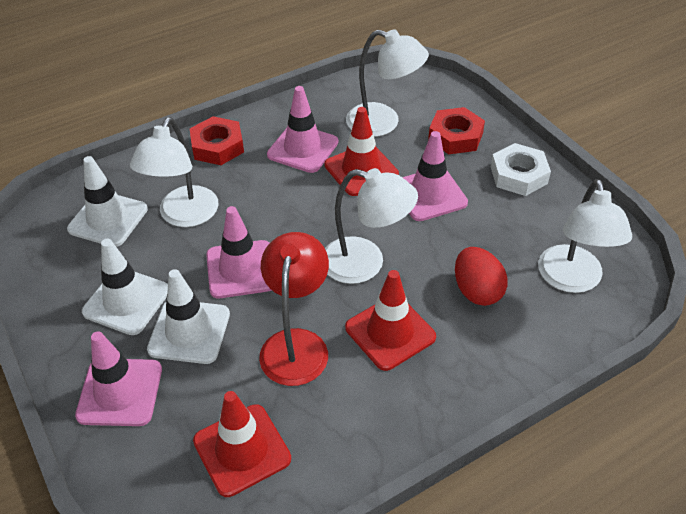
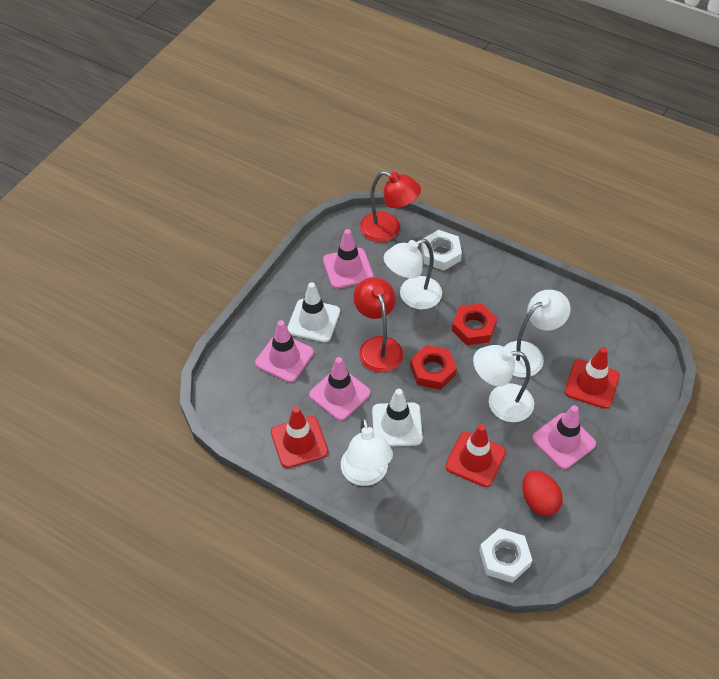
red lamp: 1 -> 2
white nut: 1 -> 2
white traffic cone: 3 -> 2

